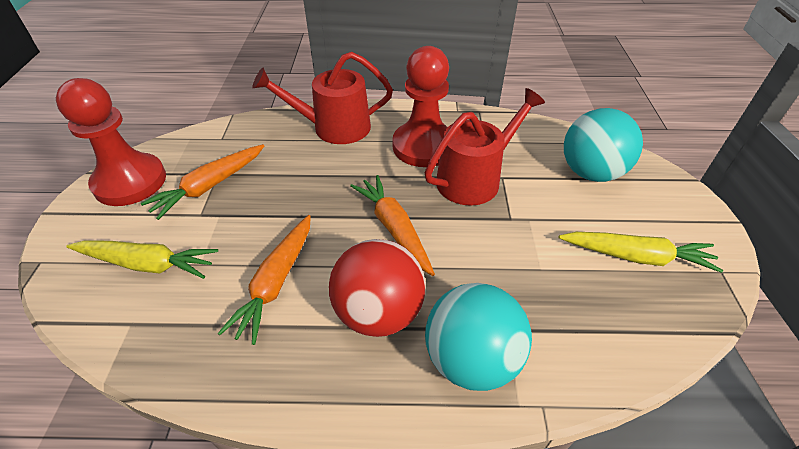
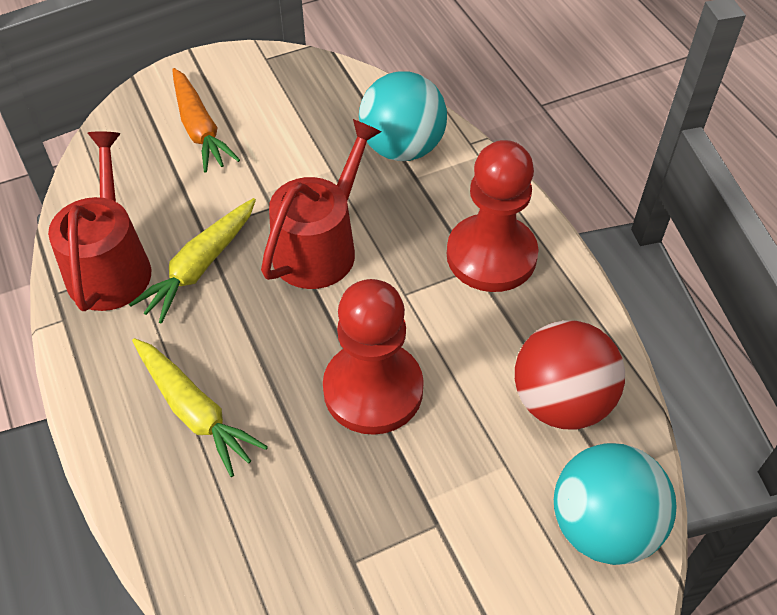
orange carrot: 3 -> 1

